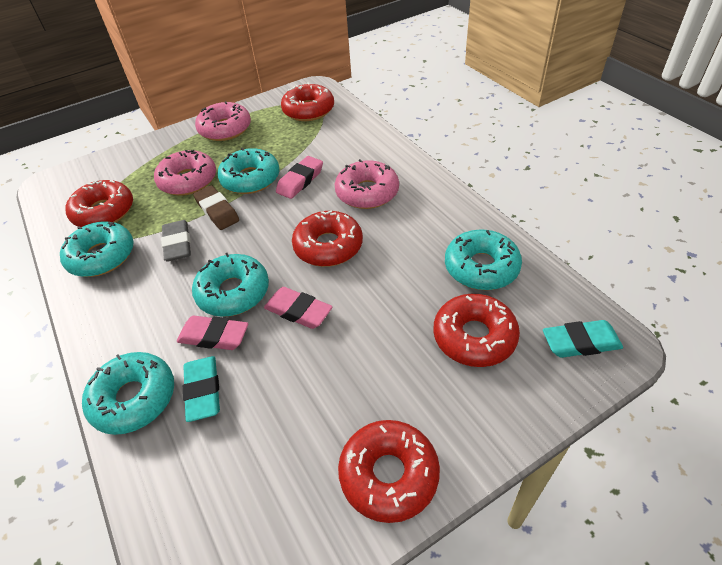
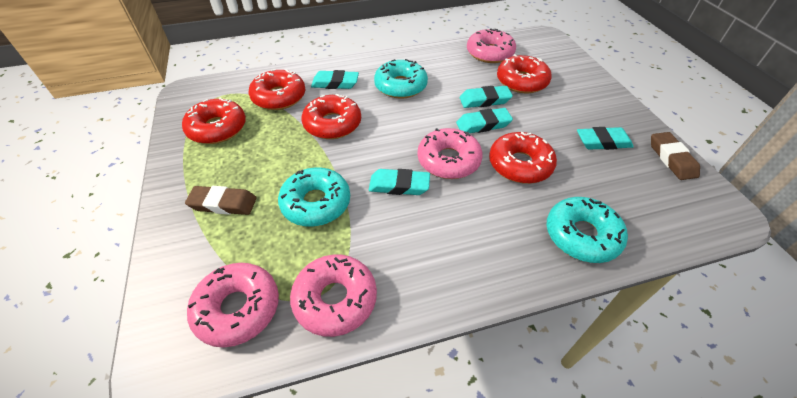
brown eraser: 1 -> 2
grey eraser: 1 -> 0
pink donut: 3 -> 4
pink eraser: 3 -> 0
turquoise donut: 5 -> 3
turquoise eraser: 2 -> 5

